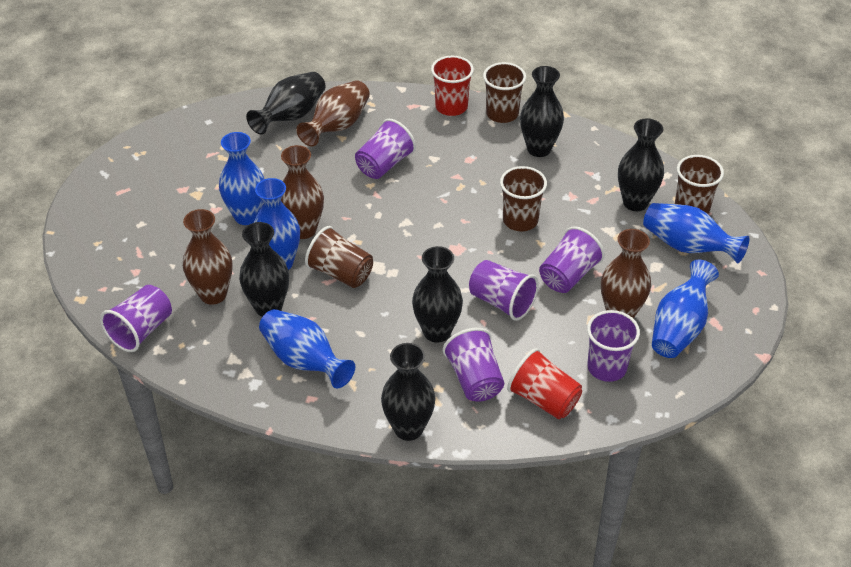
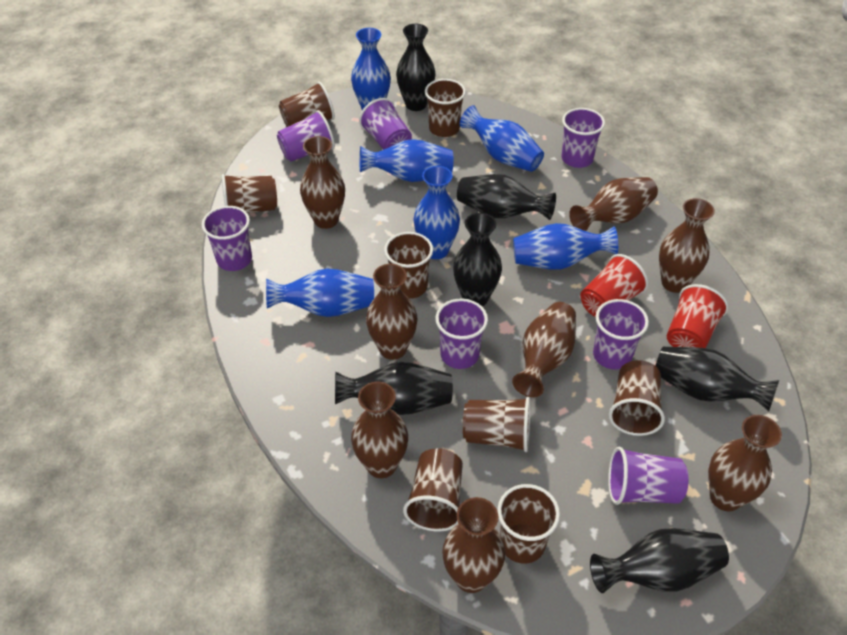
blue vase: 5 -> 6
brown cup: 4 -> 8
brown vase: 4 -> 8
purple cup: 6 -> 7

